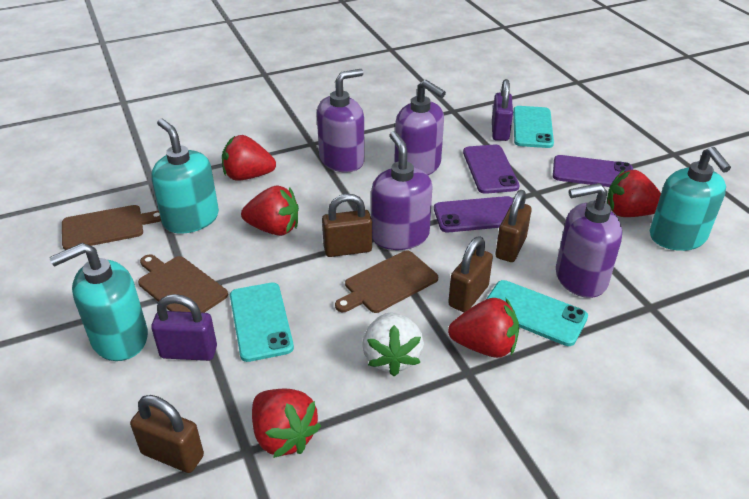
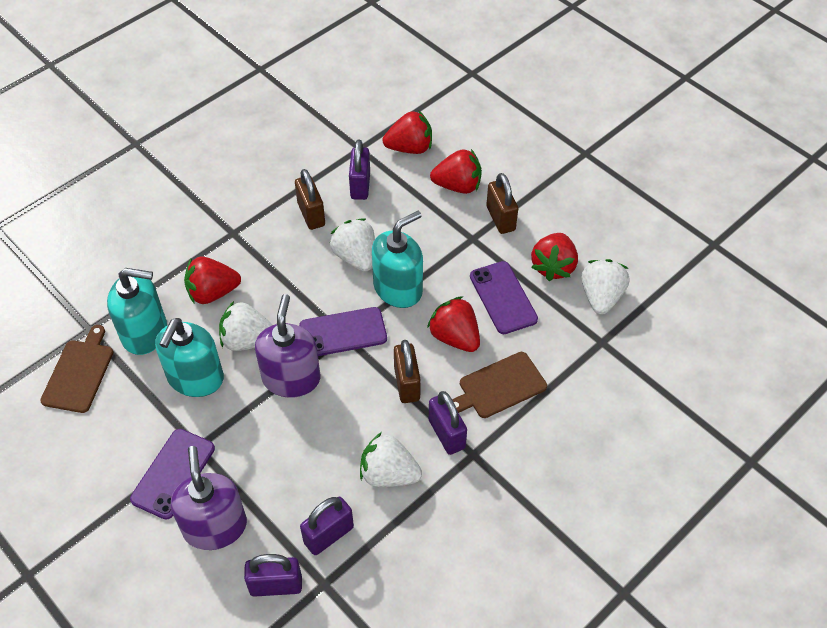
brown cutting board: 3 -> 2
brown padlock: 4 -> 3
purple padlock: 2 -> 4
purple soap dispenser: 4 -> 2
turquoise phone: 3 -> 0
white strawberry: 1 -> 4

